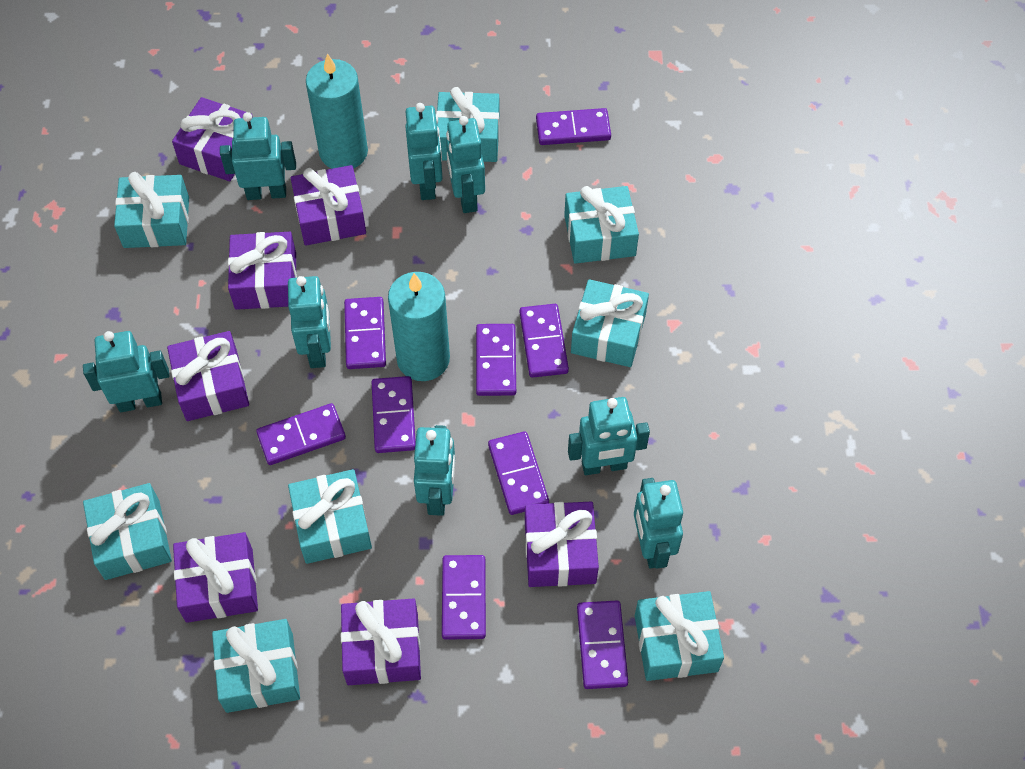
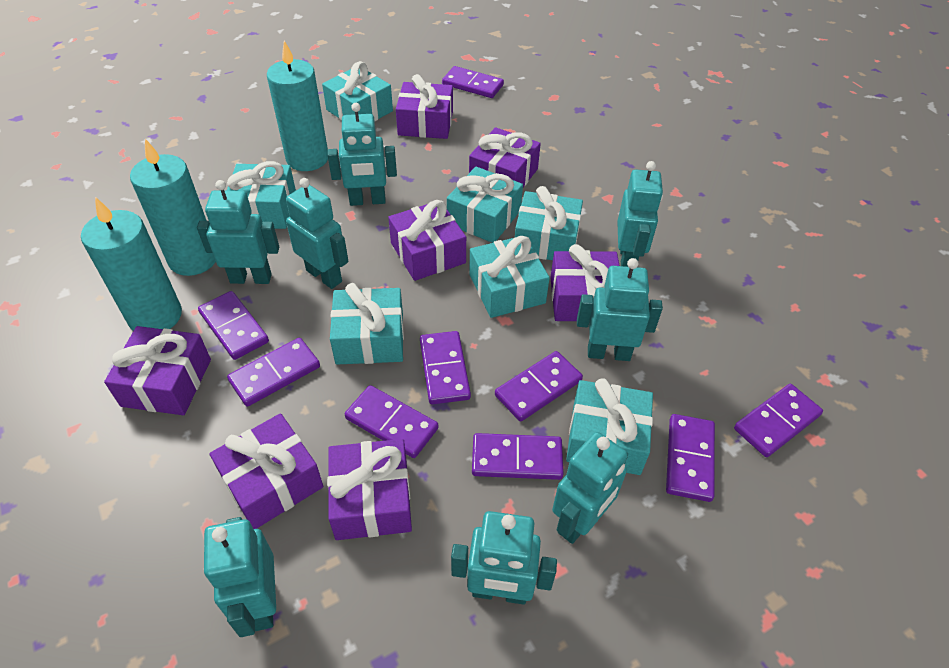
turquoise candle: 2 -> 3
turquoise gift: 8 -> 7

